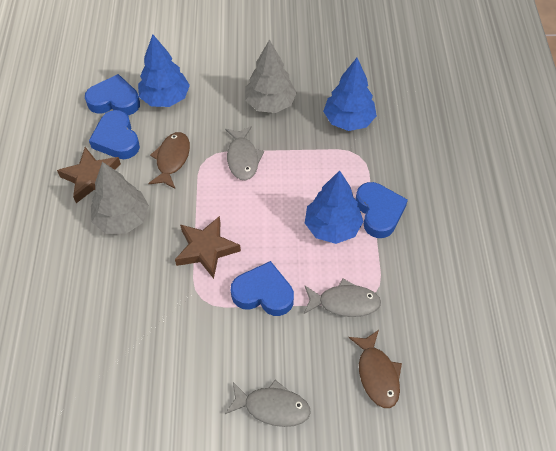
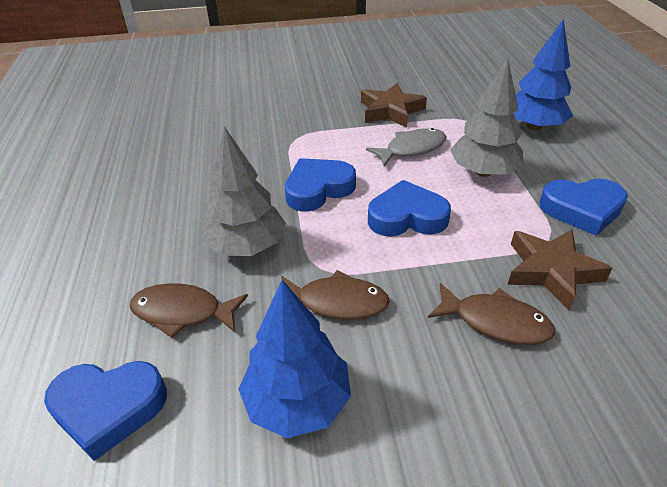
blue tree: 3 -> 2
brown fish: 2 -> 3
grey fish: 3 -> 1

